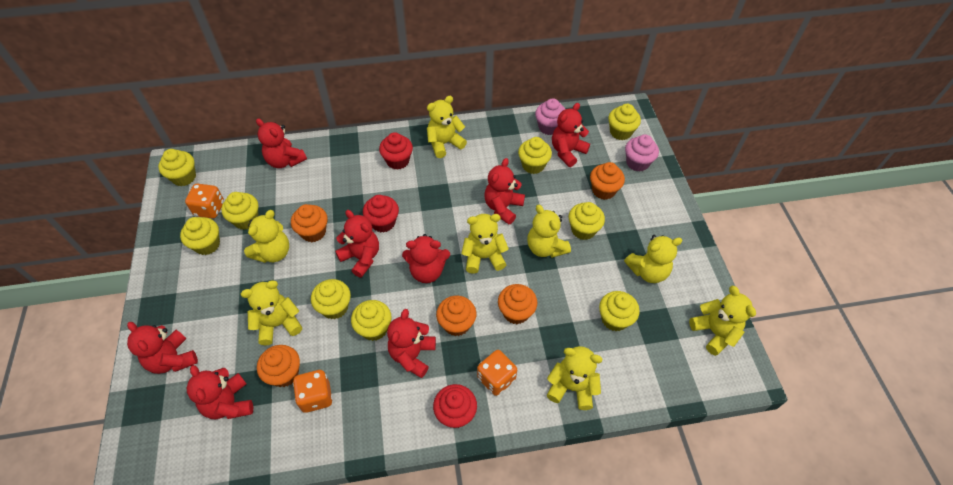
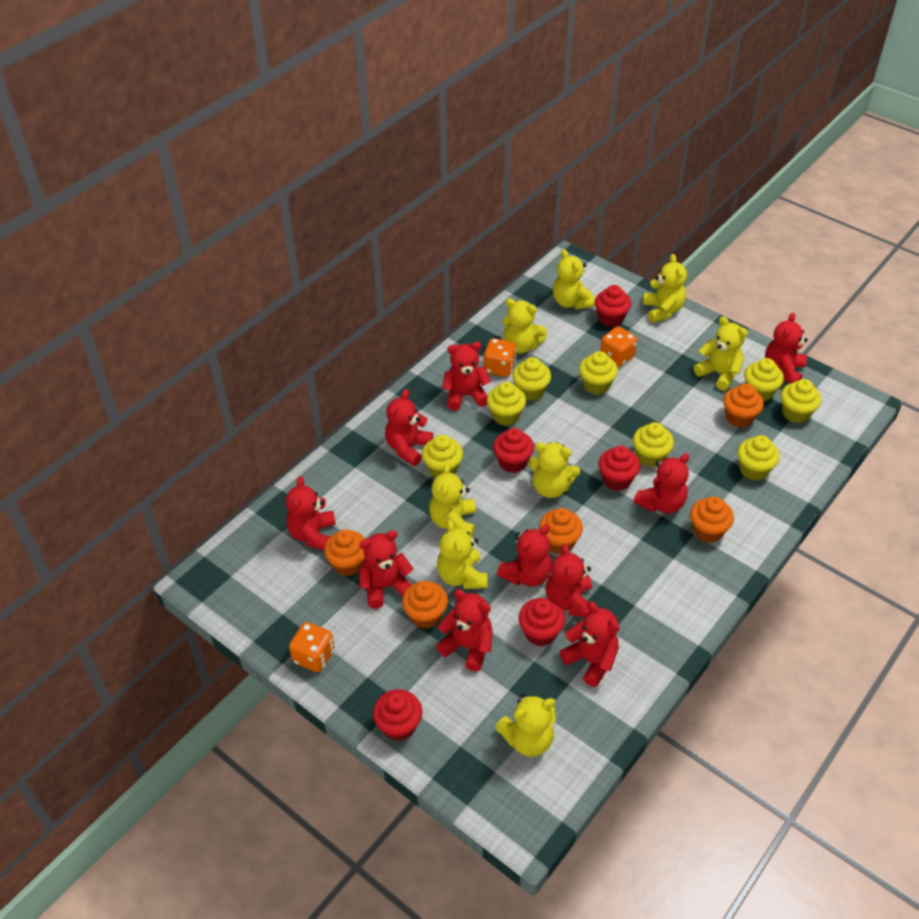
pink cupcake: 2 -> 0
red cupcake: 3 -> 5
red teddy bear: 8 -> 10
yellow cupcake: 9 -> 8

